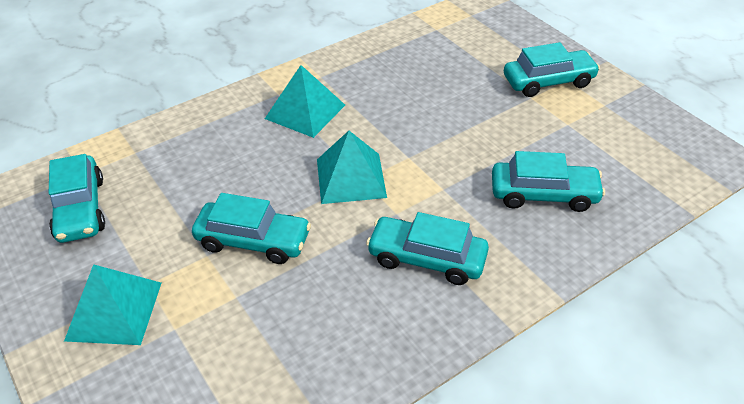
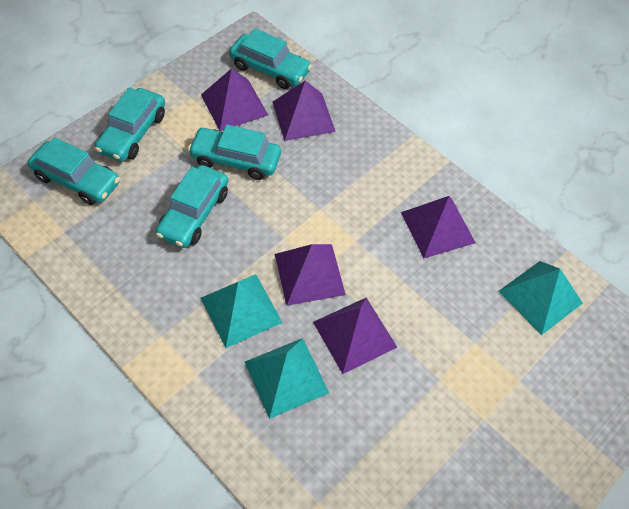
purple pyramid: 0 -> 5

